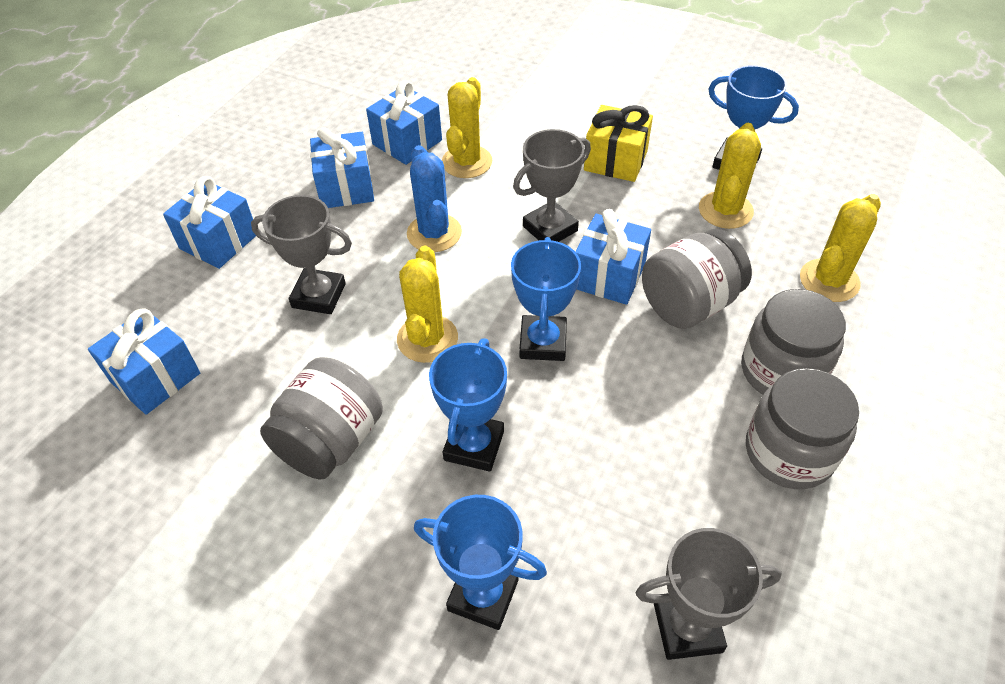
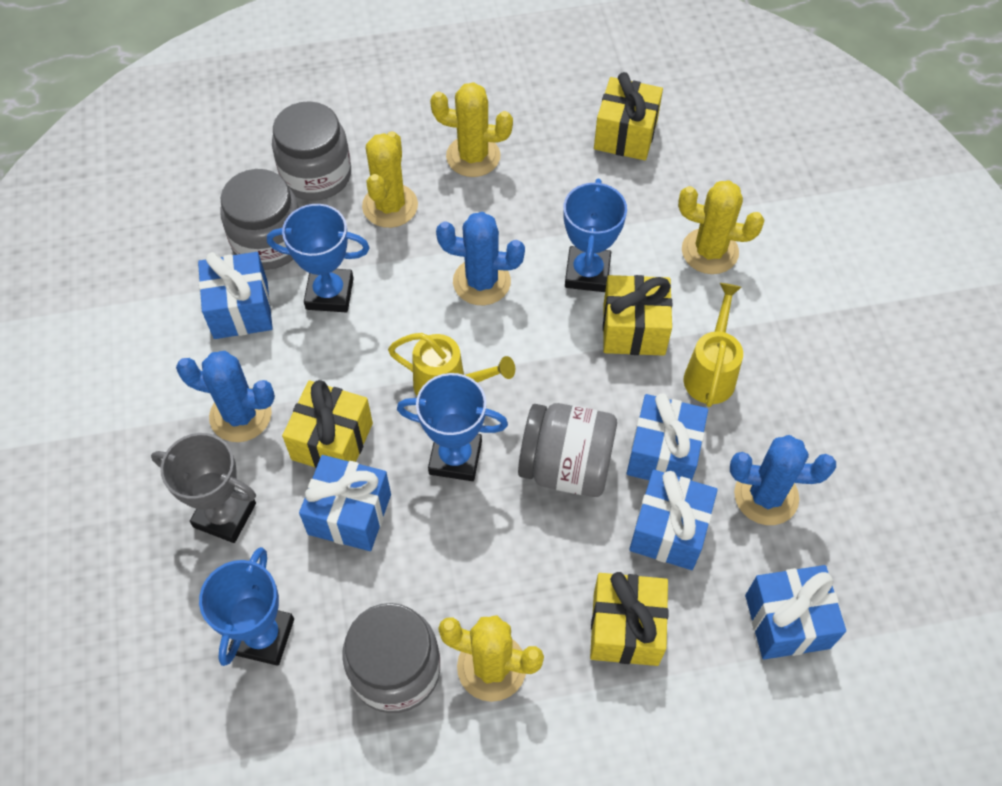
blue cactus: 1 -> 3
grey trophy: 3 -> 1
yellow gift: 1 -> 4
yellow watering can: 0 -> 2

